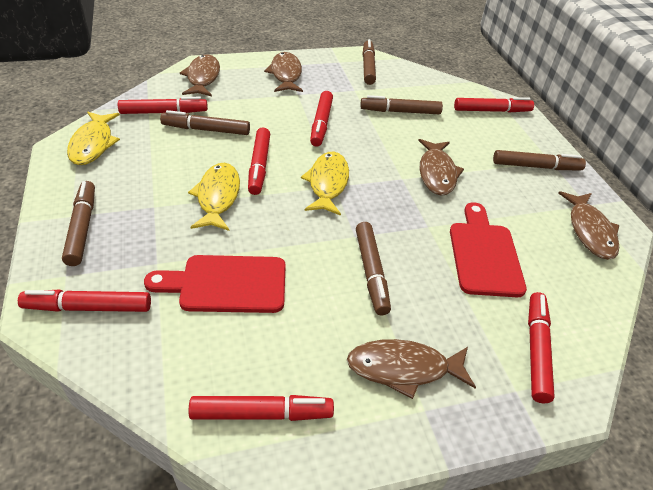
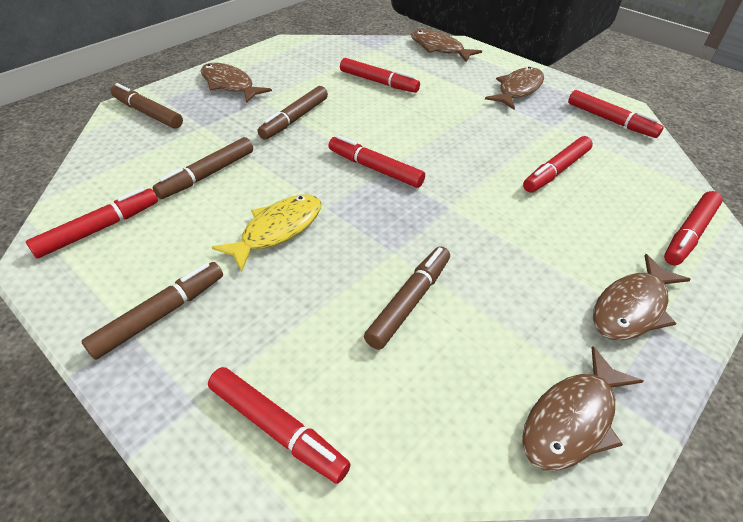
brown marker: 6 -> 5
red cutting board: 2 -> 0
yellow fish: 3 -> 1

